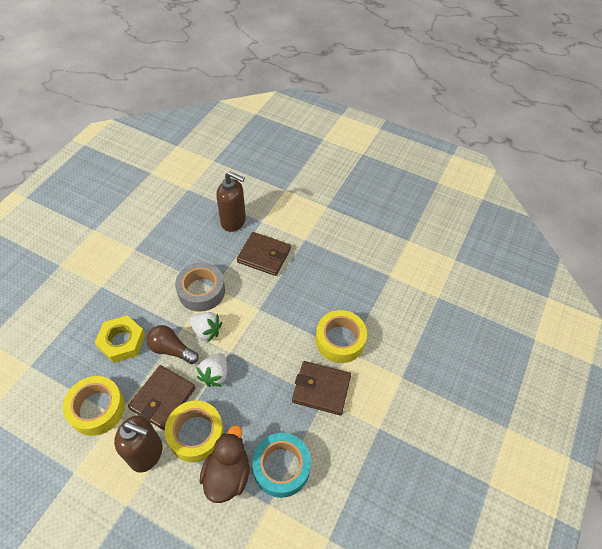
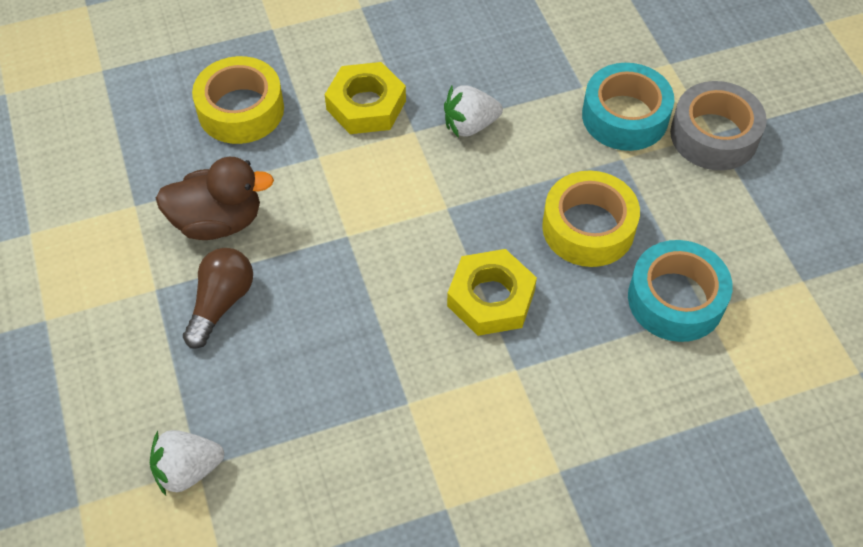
brown soap dispenser: 2 -> 0
brown wallet: 3 -> 0
turquoise tape: 1 -> 2
yellow nut: 1 -> 2
yellow tape: 3 -> 2

